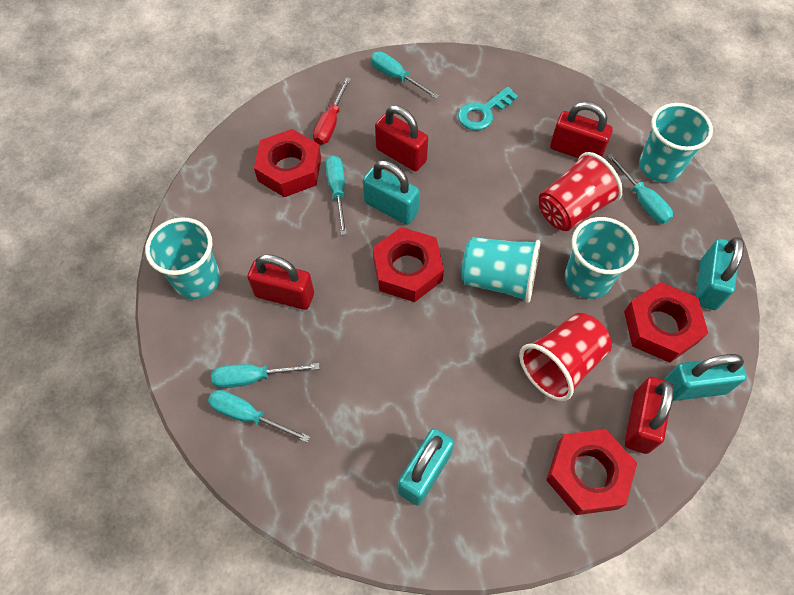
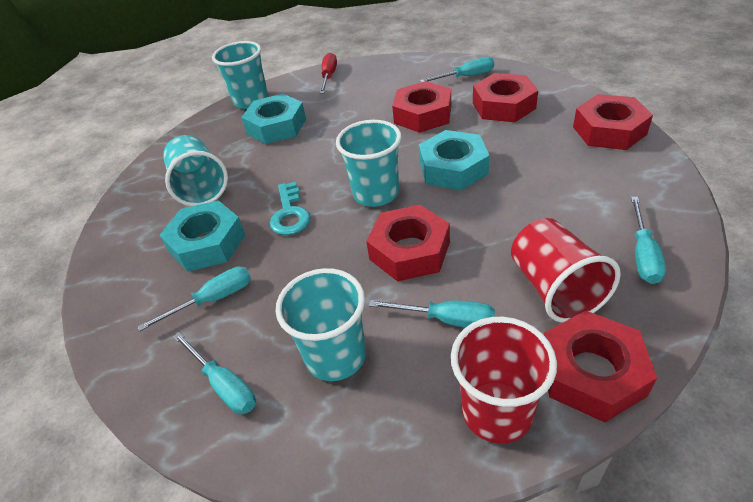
red nut: 4 -> 5
red padlock: 4 -> 0
turquoise nut: 0 -> 3
turquoise padlock: 4 -> 0

